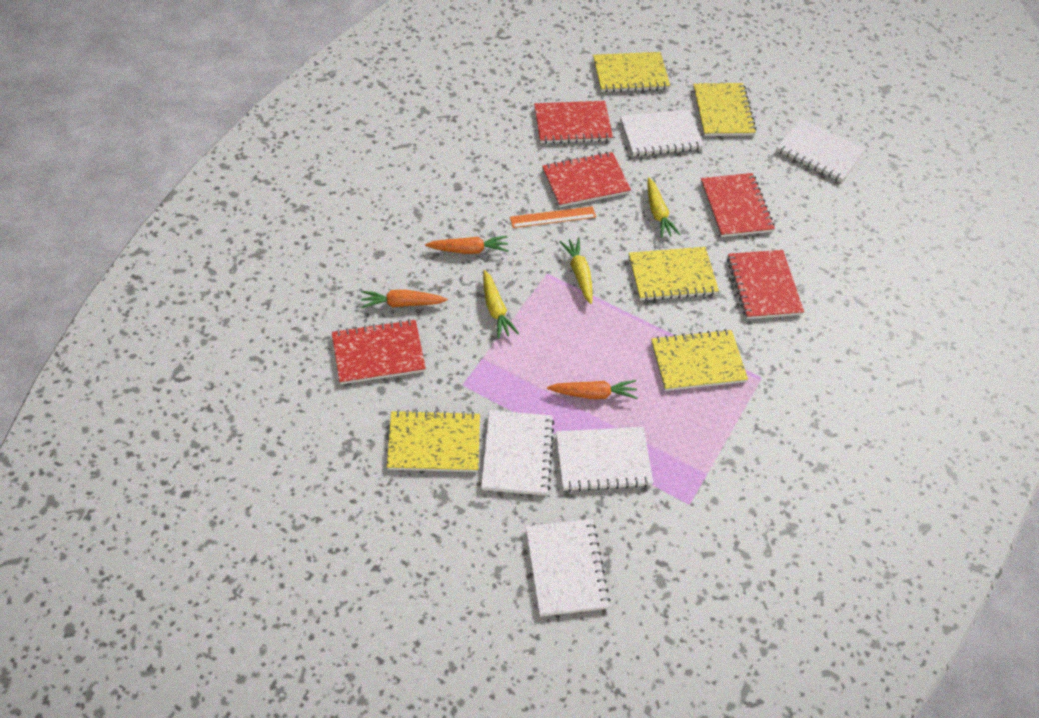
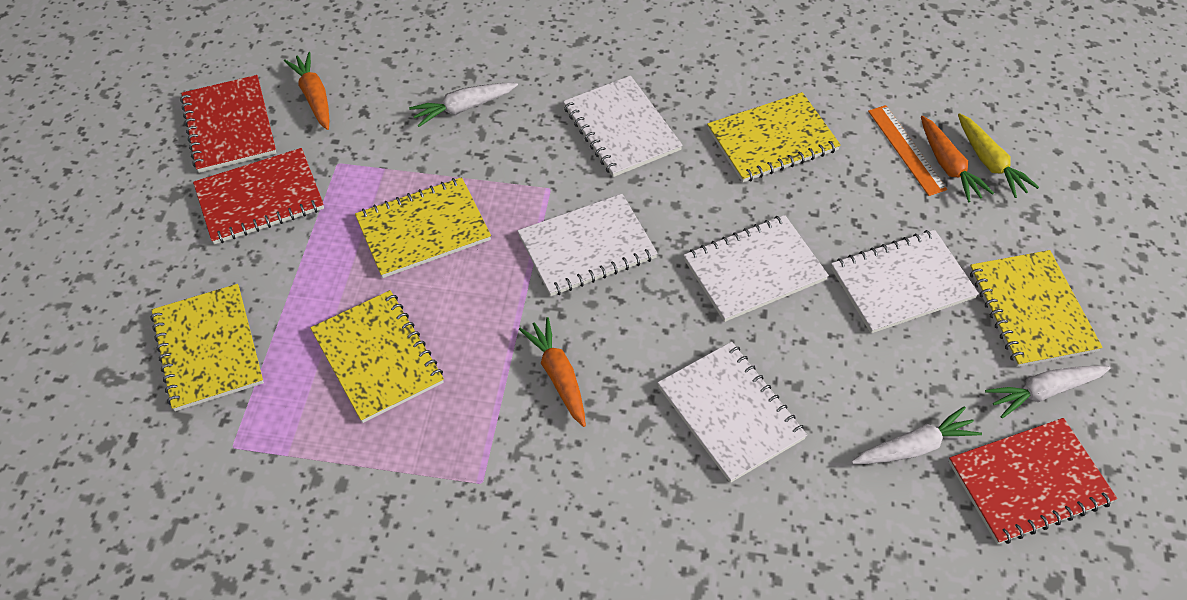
red notebook: 5 -> 3
white carrot: 0 -> 3
yellow carrot: 3 -> 1

